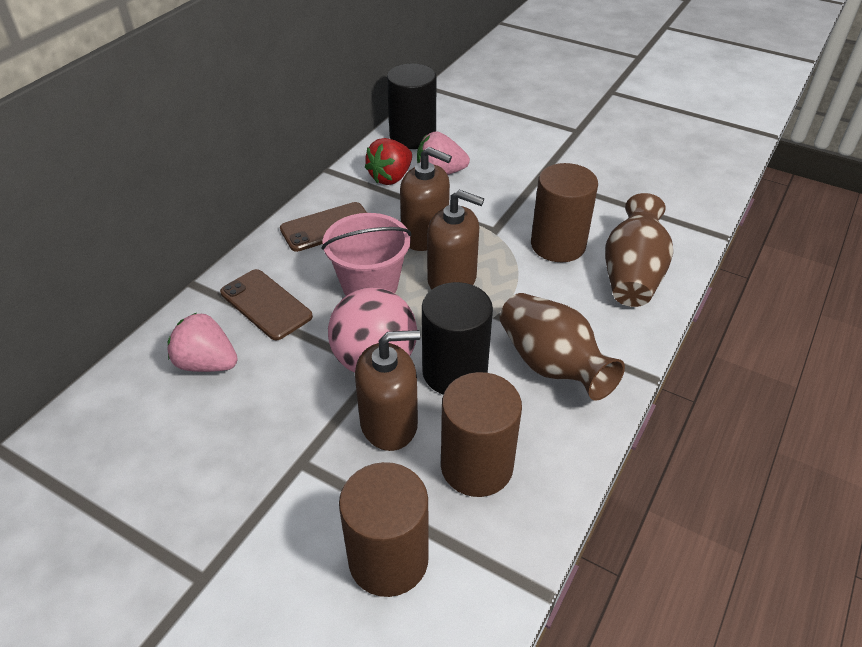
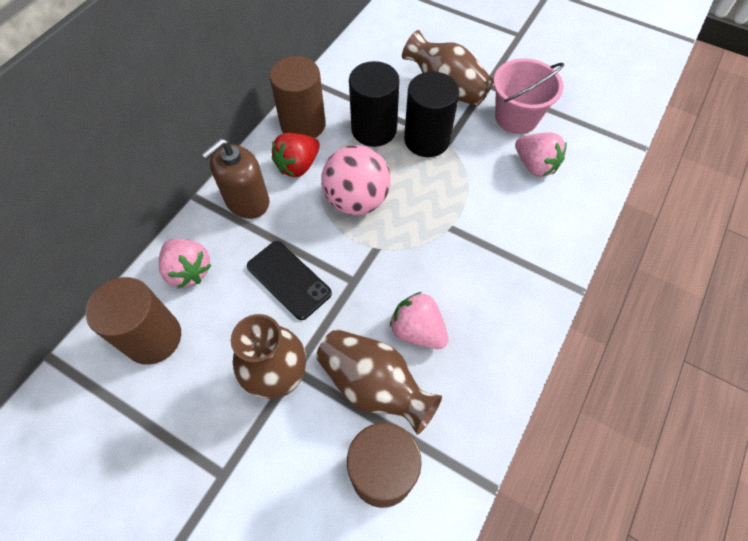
black phone: 0 -> 1
brown phone: 2 -> 0
brown soap dispenser: 3 -> 1
brown vase: 2 -> 3
pink strawberry: 2 -> 3

